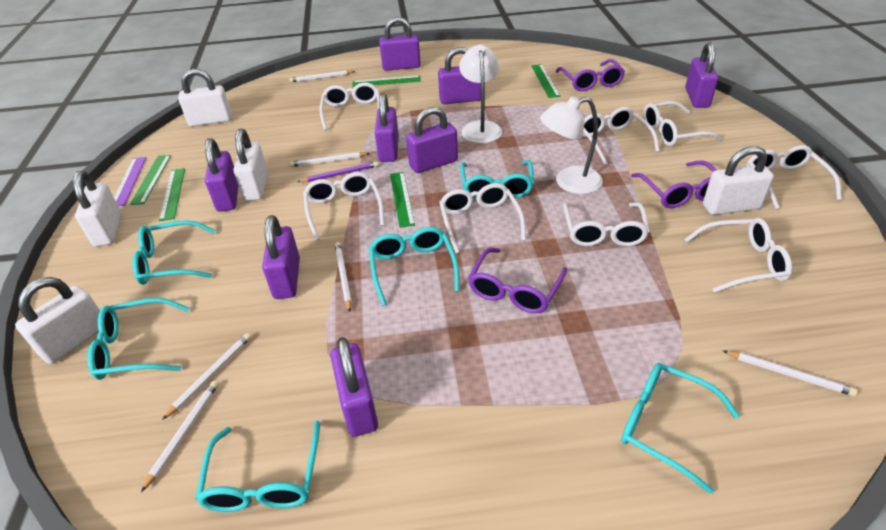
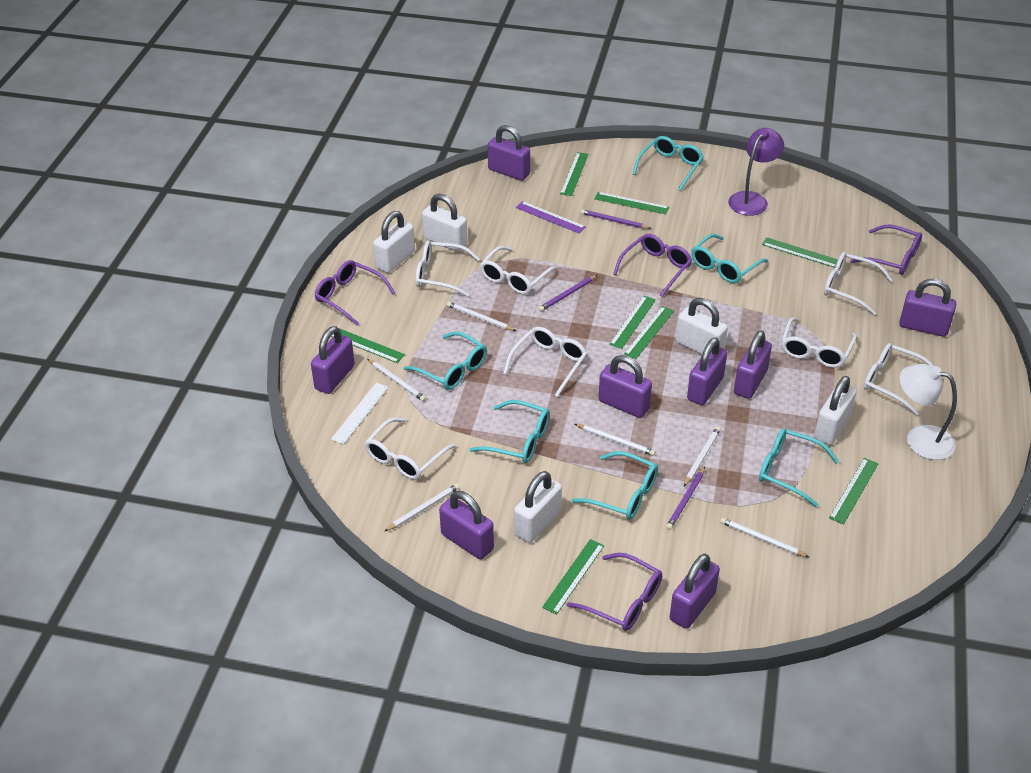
green ruler: 5 -> 8
purple glasses: 3 -> 4
purple lamp: 0 -> 1
purple pencil: 1 -> 3
white glasses: 8 -> 7
white lamp: 2 -> 1
white ruler: 0 -> 1

